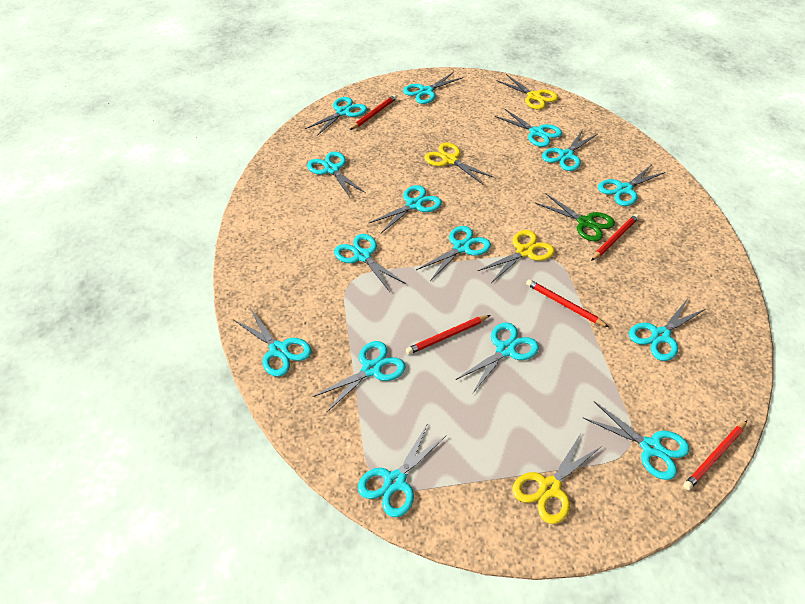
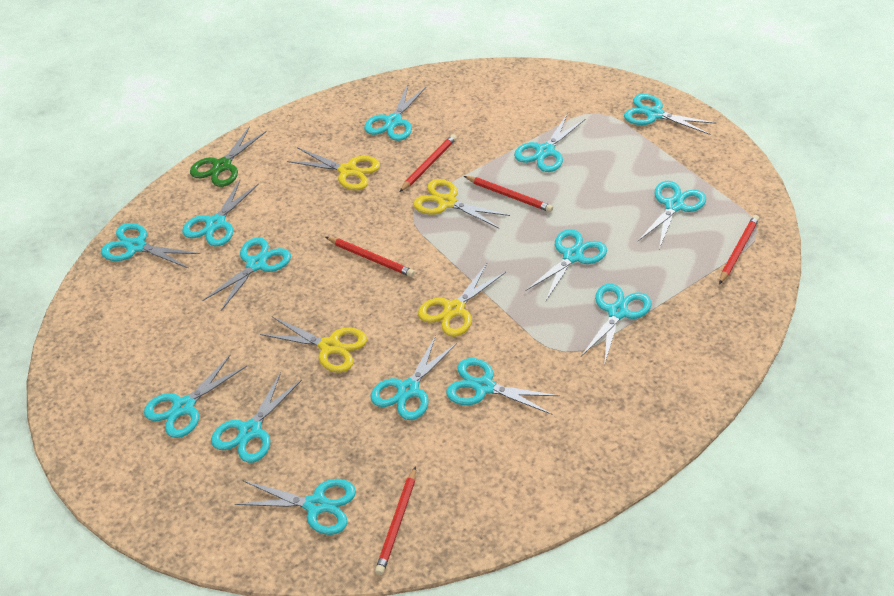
turquoise scissors: 15 -> 14

